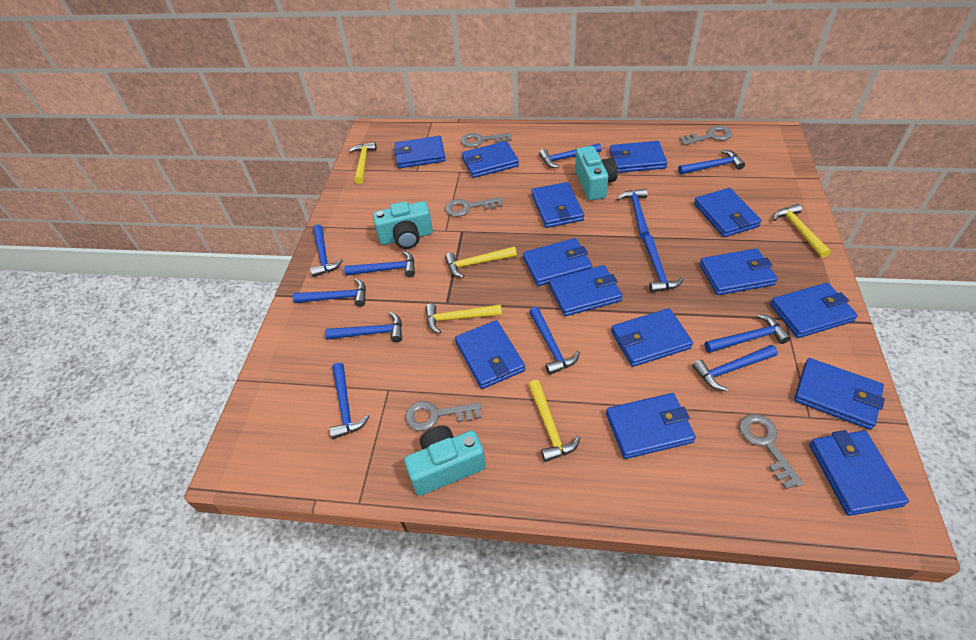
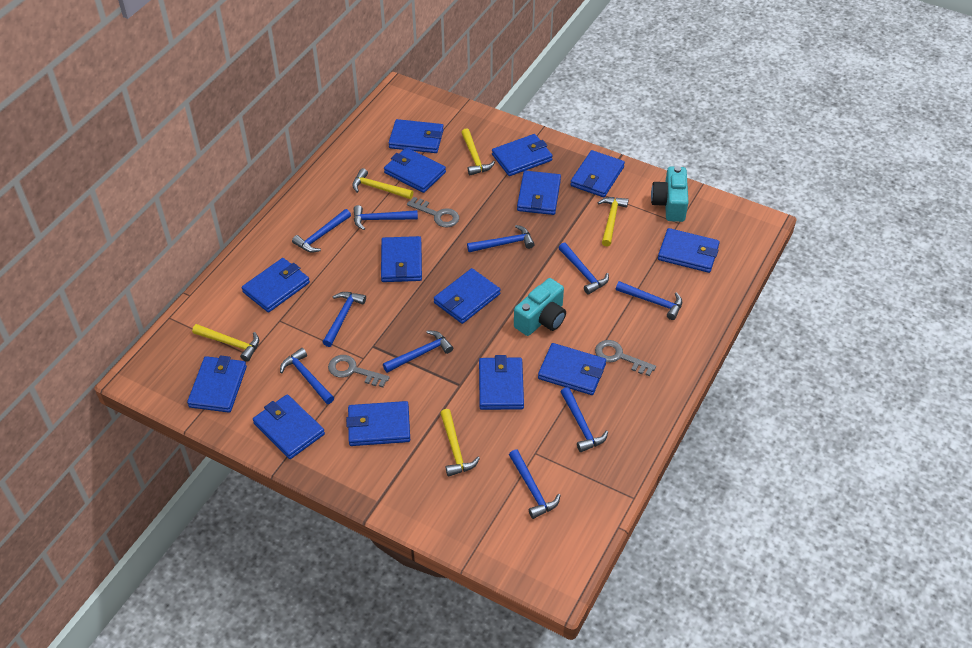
blue hammer: 12 -> 10
grey key: 5 -> 3
turquoise camera: 3 -> 2

